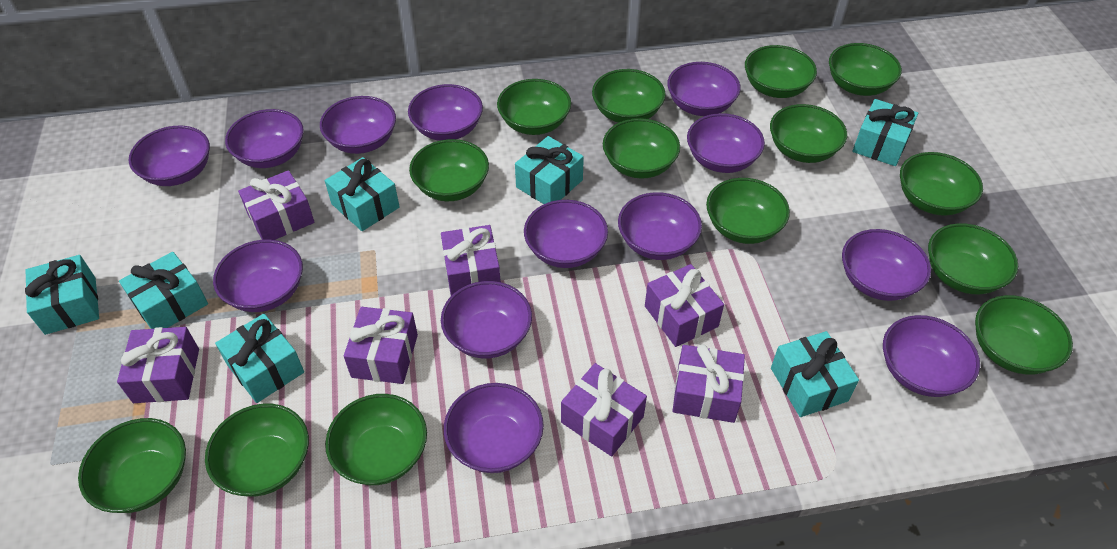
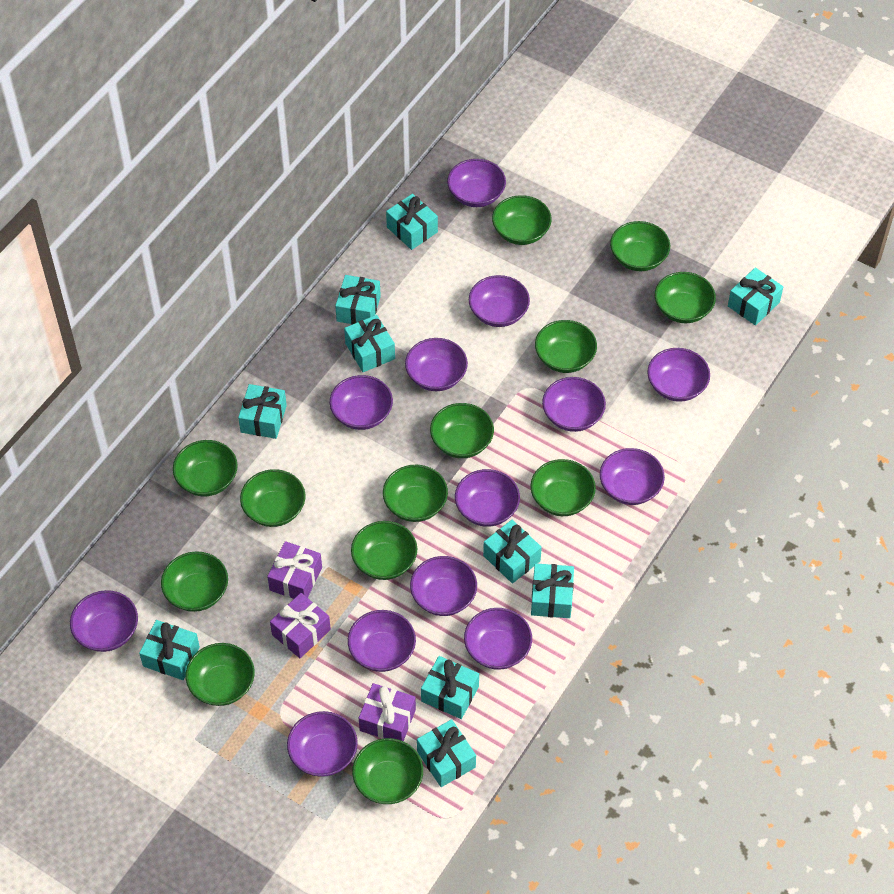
green bowl: 14 -> 13
purple gift: 7 -> 3
turquoise gift: 7 -> 10

